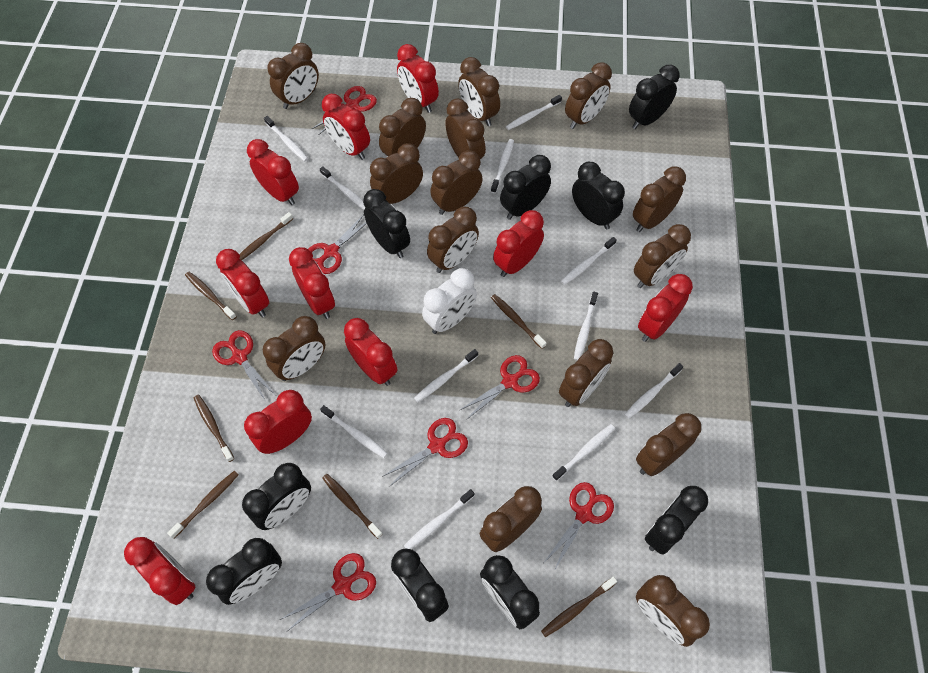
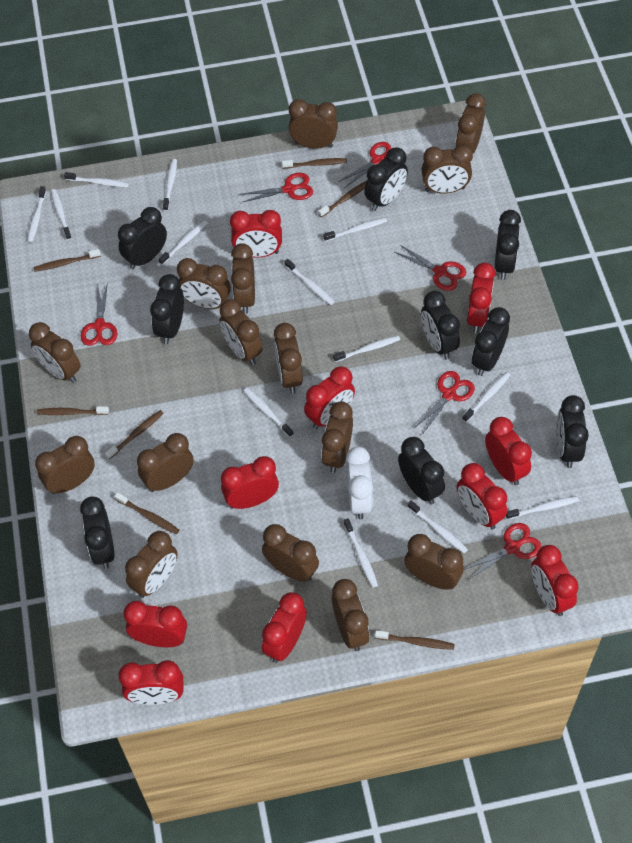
red scissors: 7 -> 6
white toothbrush: 11 -> 13

